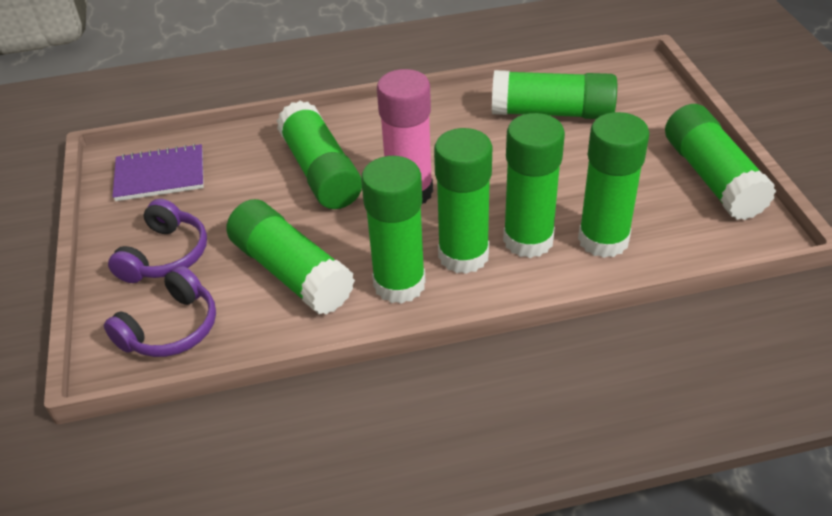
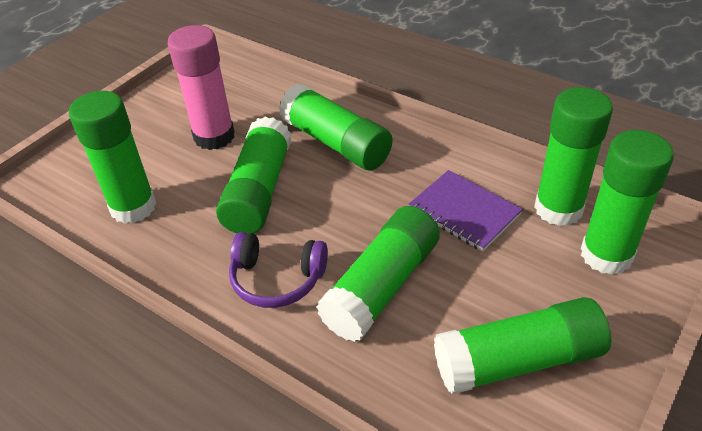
green glue stick: 8 -> 7
purple headphones: 2 -> 1

